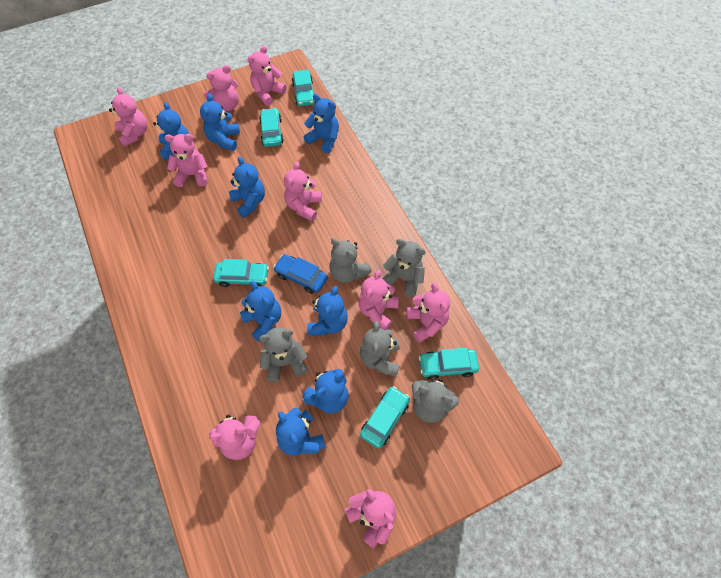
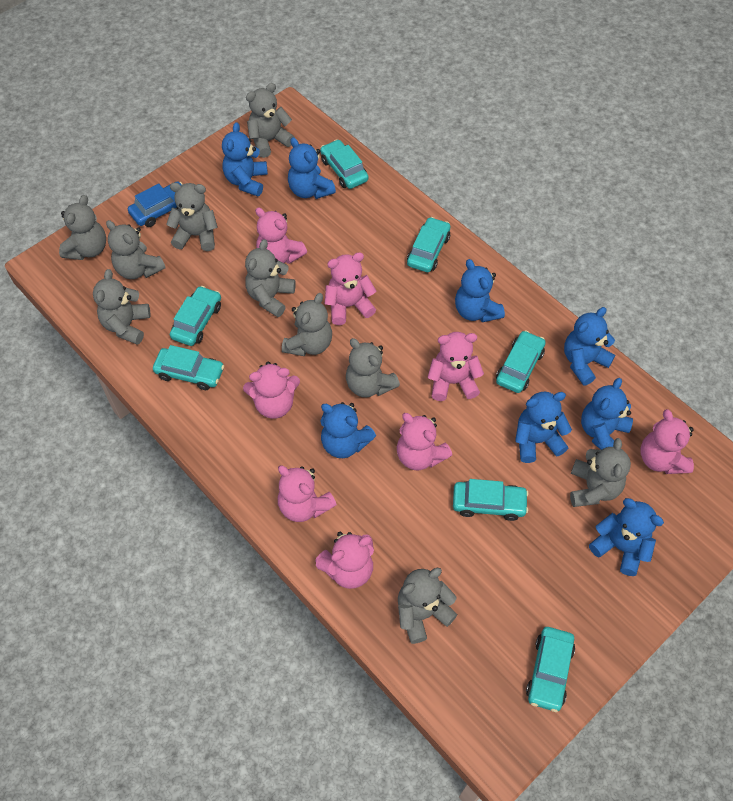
grey teddy bear: 5 -> 10
pink teddy bear: 9 -> 8
turquoise car: 5 -> 7

